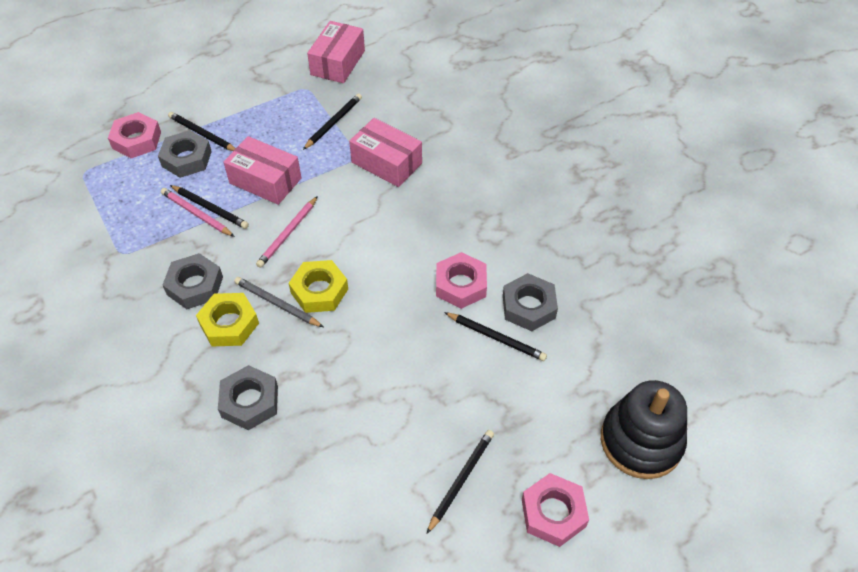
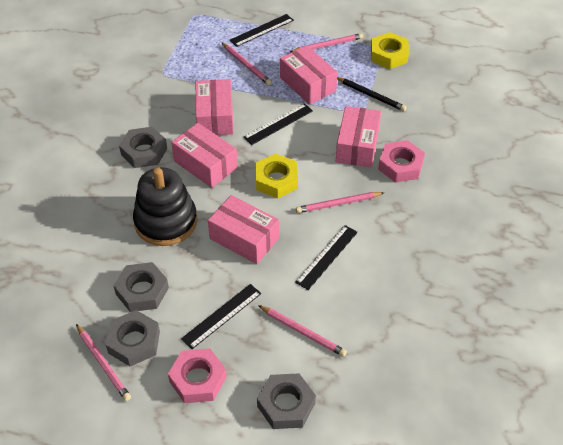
black pencil: 5 -> 1
black ruler: 0 -> 4
grey pencil: 1 -> 0
pink box: 3 -> 5
pink nut: 3 -> 2
pink pencil: 2 -> 5

